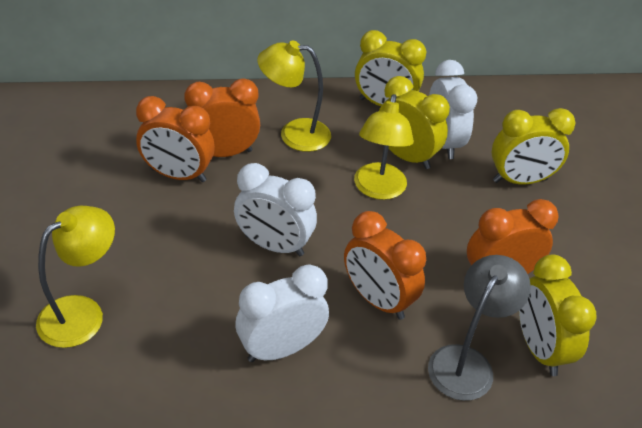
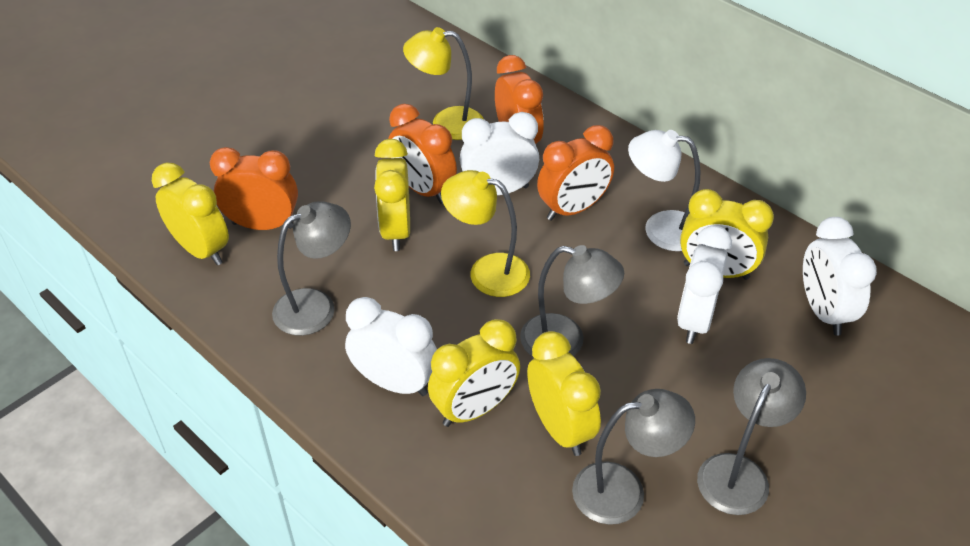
grey lamp: 1 -> 4
white clock: 3 -> 4
white lamp: 0 -> 1
yellow clock: 4 -> 5
yellow lamp: 3 -> 2

